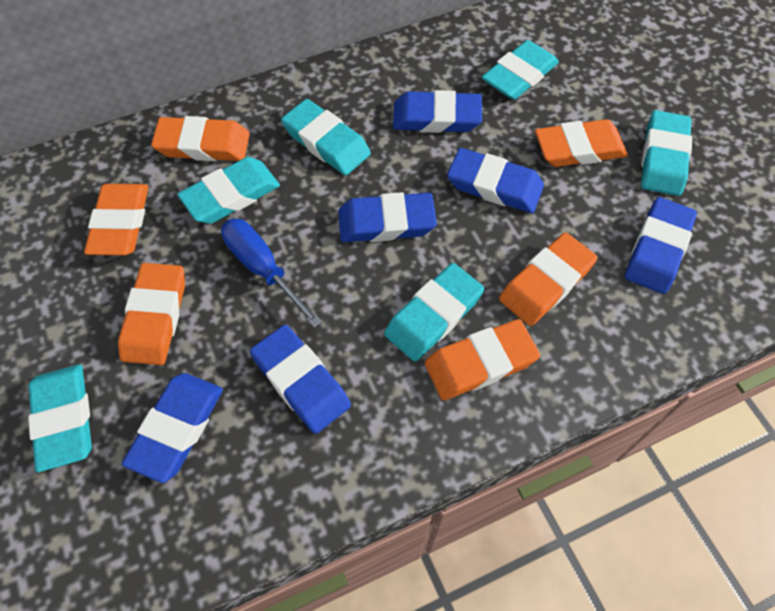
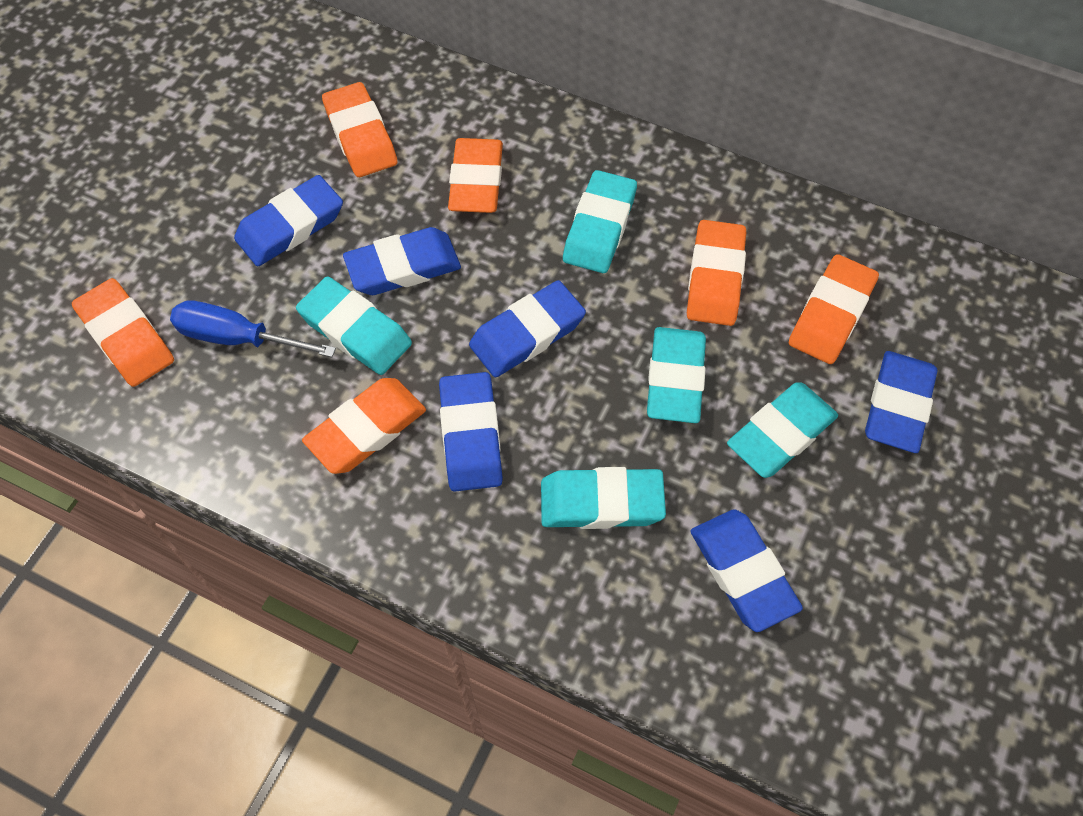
turquoise eraser: 6 -> 5

